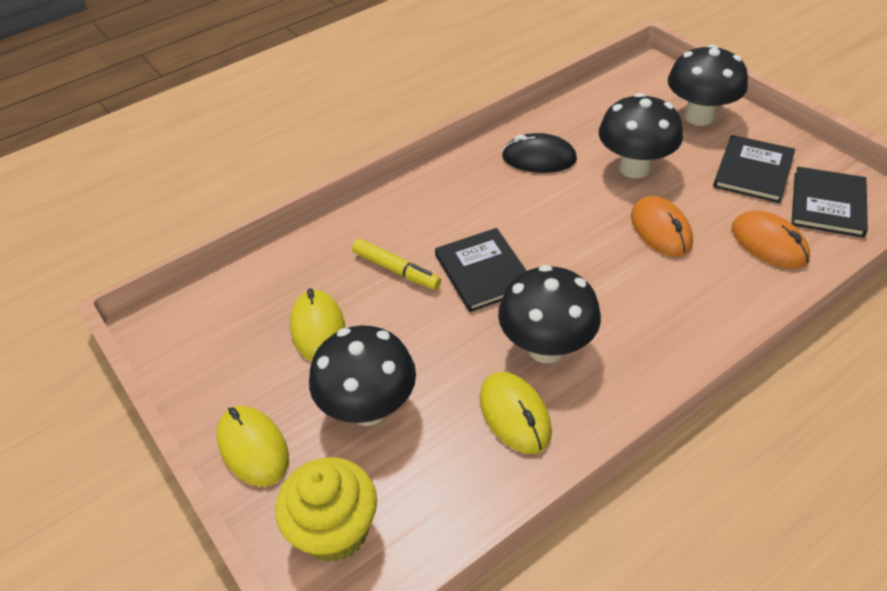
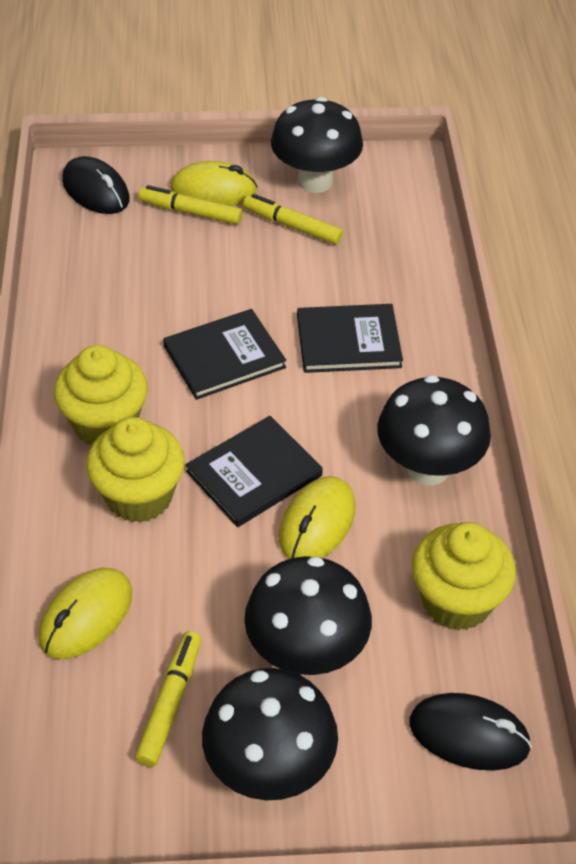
black mouse: 1 -> 2
orange mouse: 2 -> 0
yellow cupcake: 1 -> 3
yellow marker: 1 -> 3

